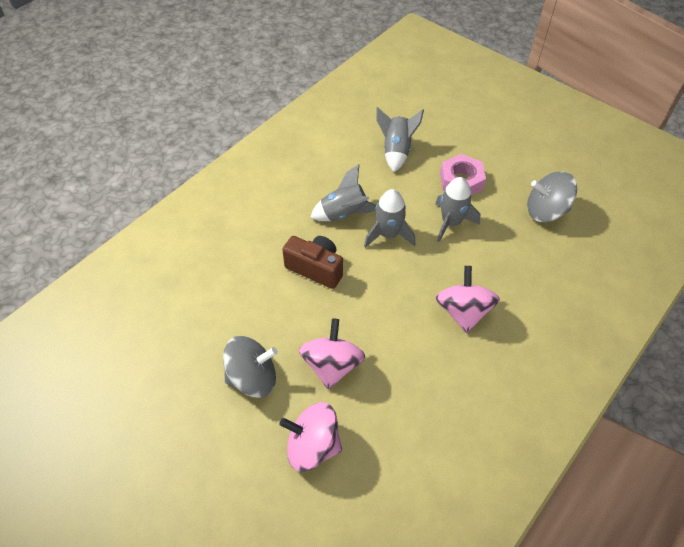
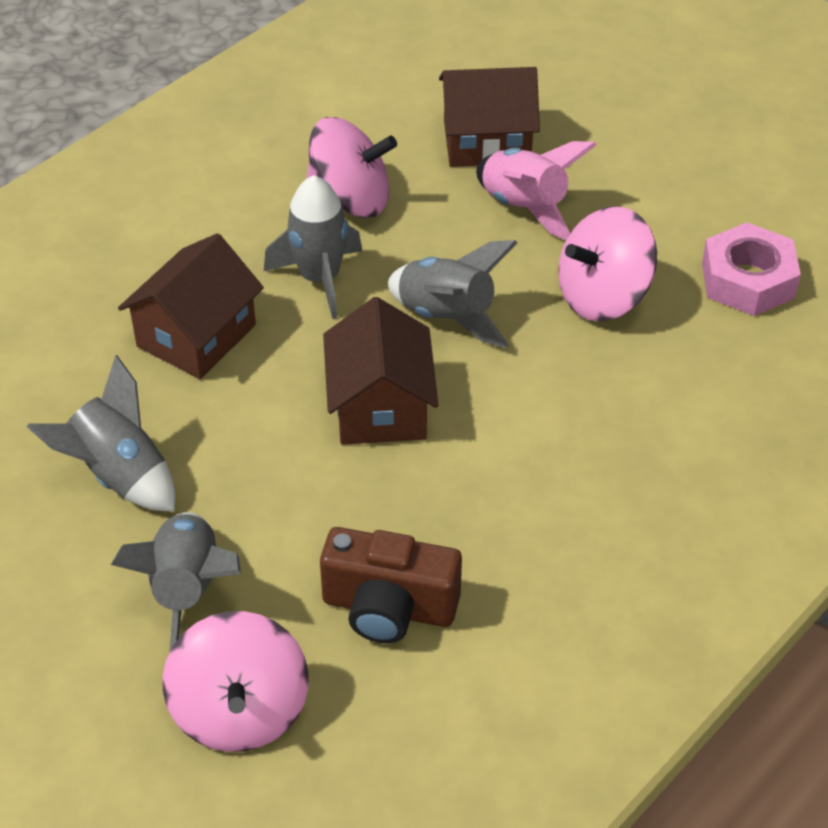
brown house: 0 -> 3
grey spinning top: 2 -> 0
pink rocket: 0 -> 1

